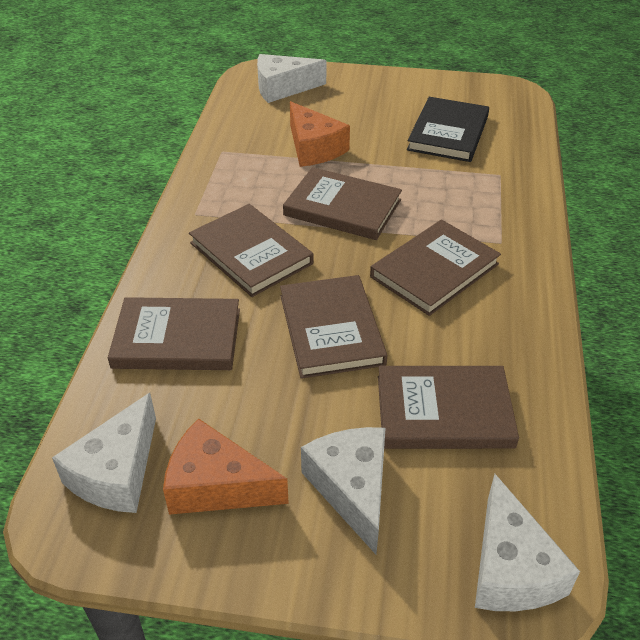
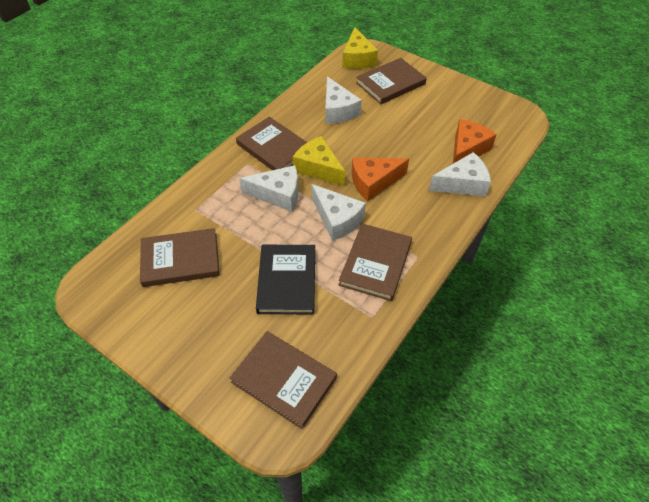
brown book: 6 -> 5
yellow cheese: 0 -> 2

